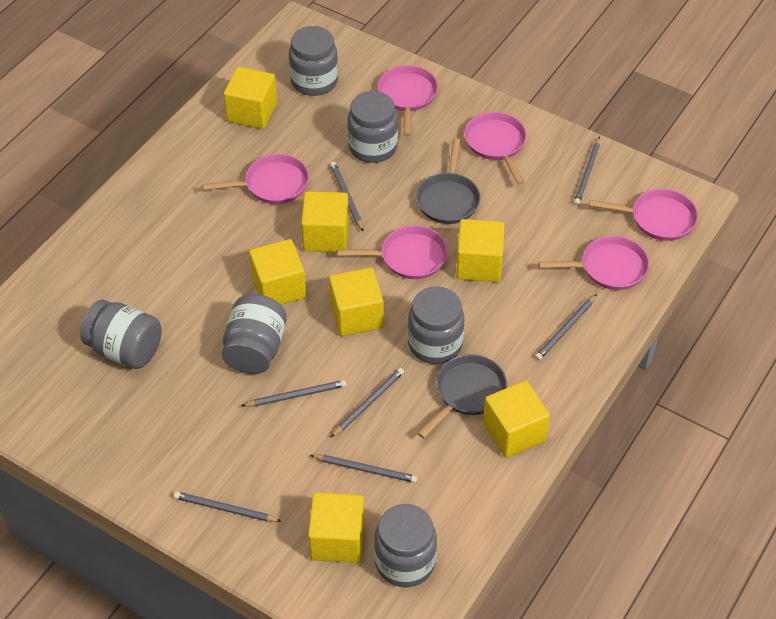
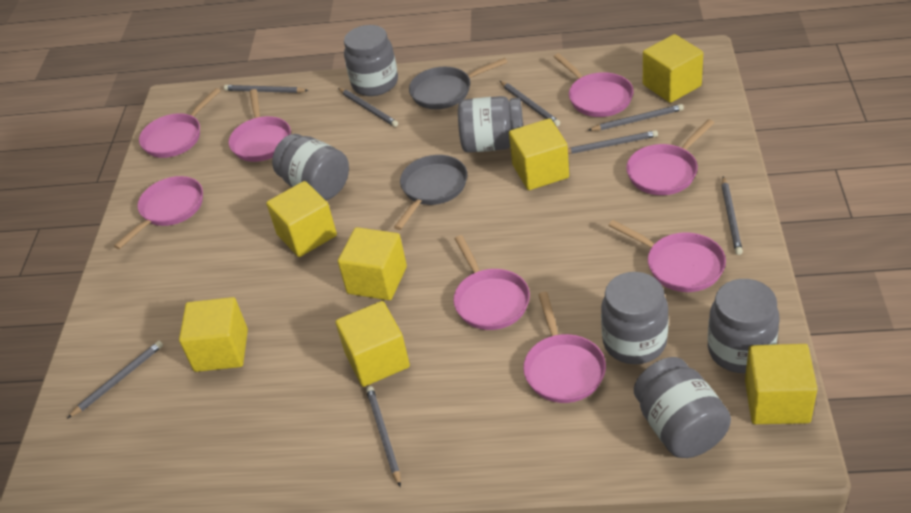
grey pencil: 7 -> 8
pink pan: 6 -> 8

